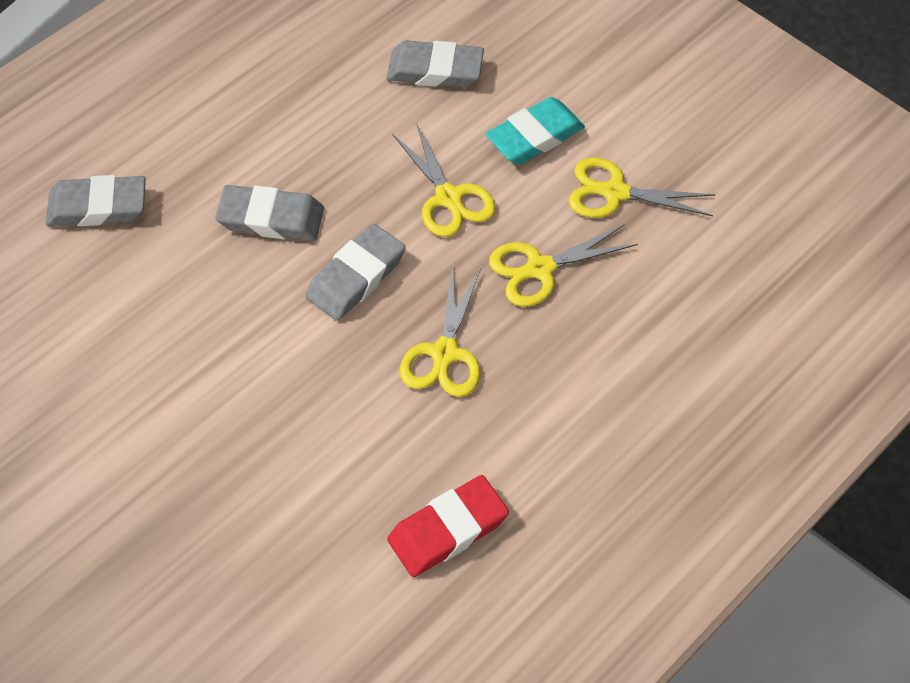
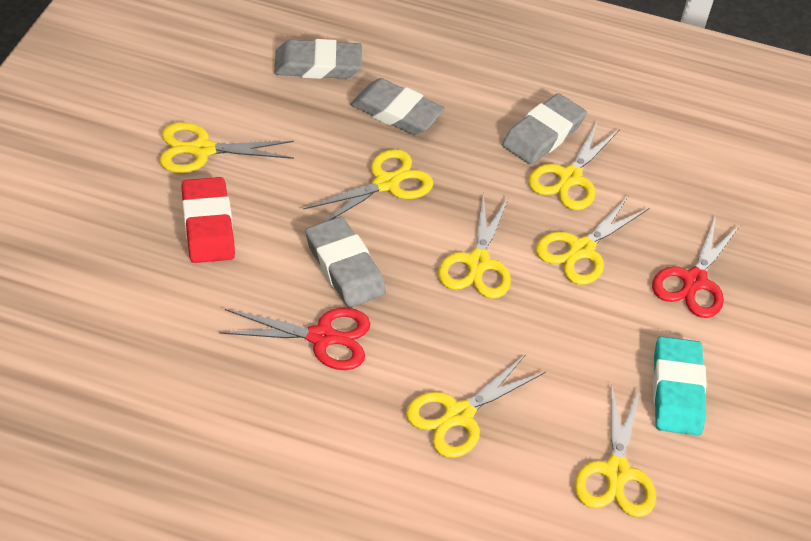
red scissors: 0 -> 2
yellow scissors: 4 -> 7

